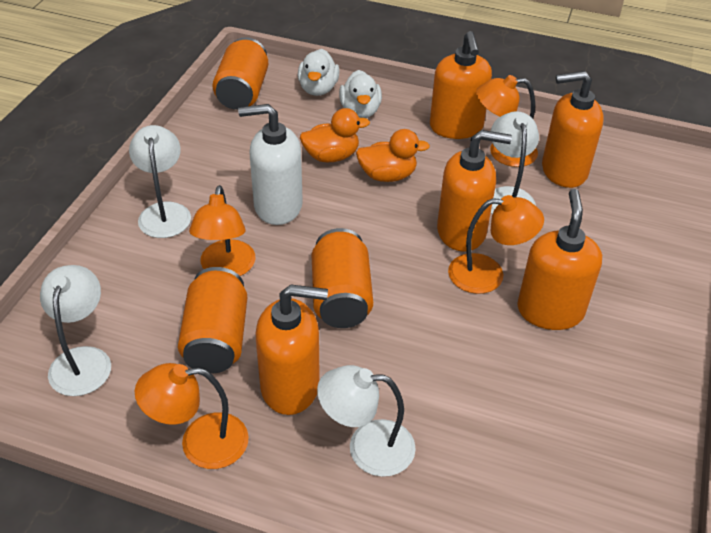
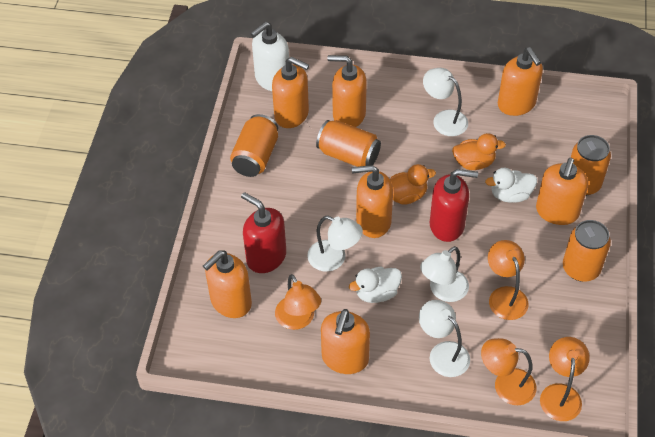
orange can: 3 -> 4
orange soap dispenser: 5 -> 7
red soap dispenser: 0 -> 2

